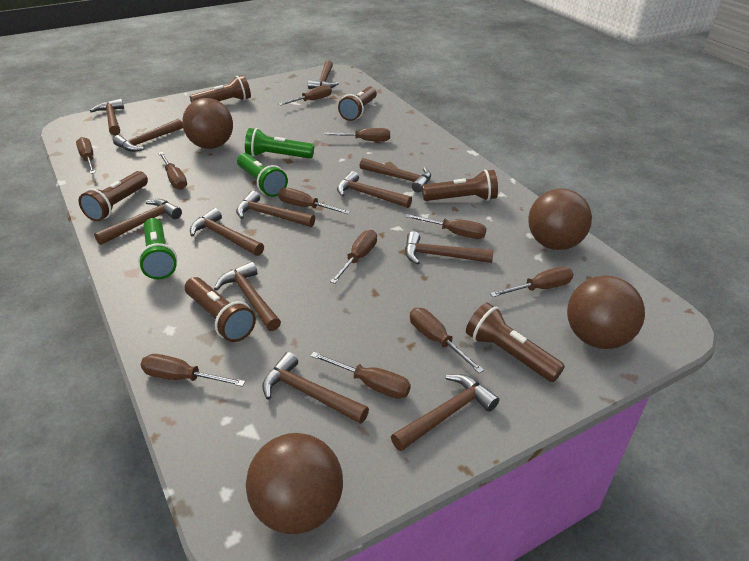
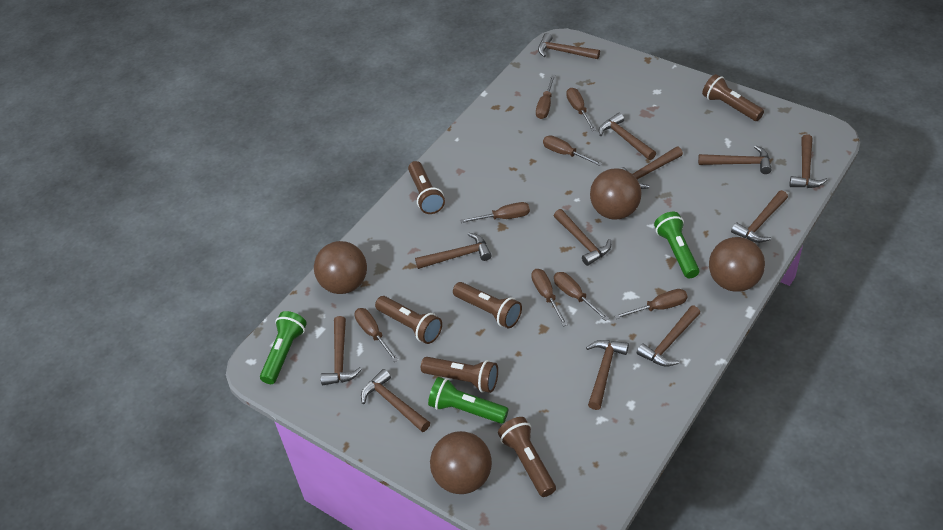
brown screwdriver: 11 -> 8

